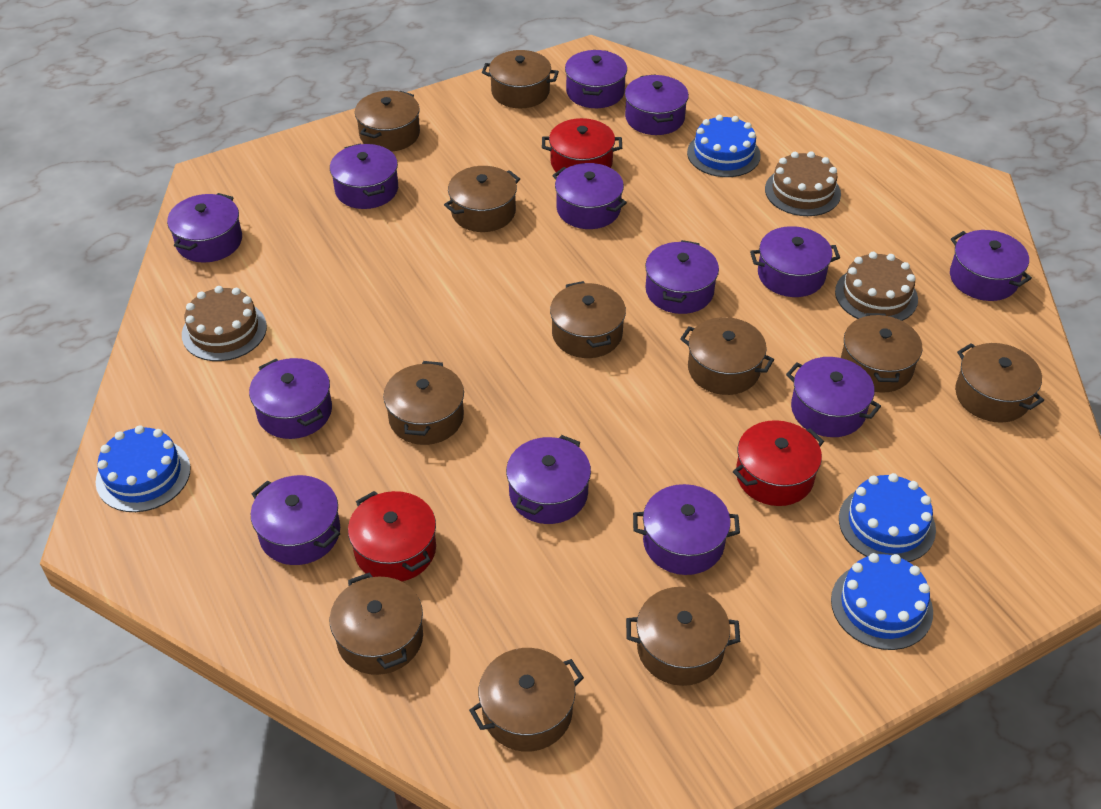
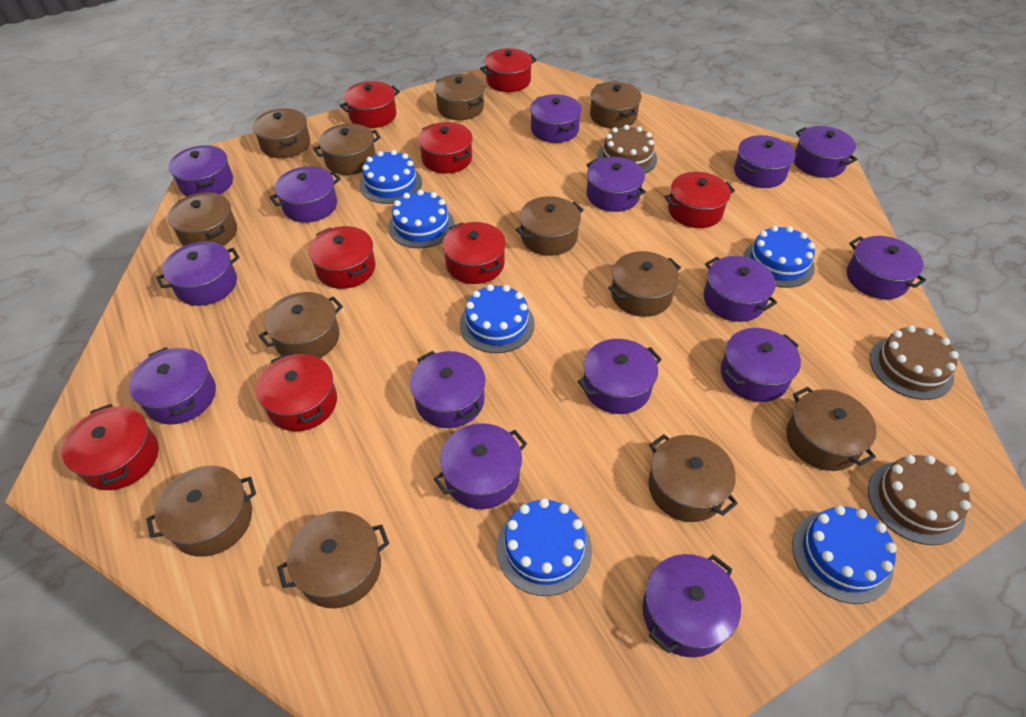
blue cake: 4 -> 6
brown pot: 11 -> 12
purple pot: 13 -> 15
red pot: 3 -> 8

